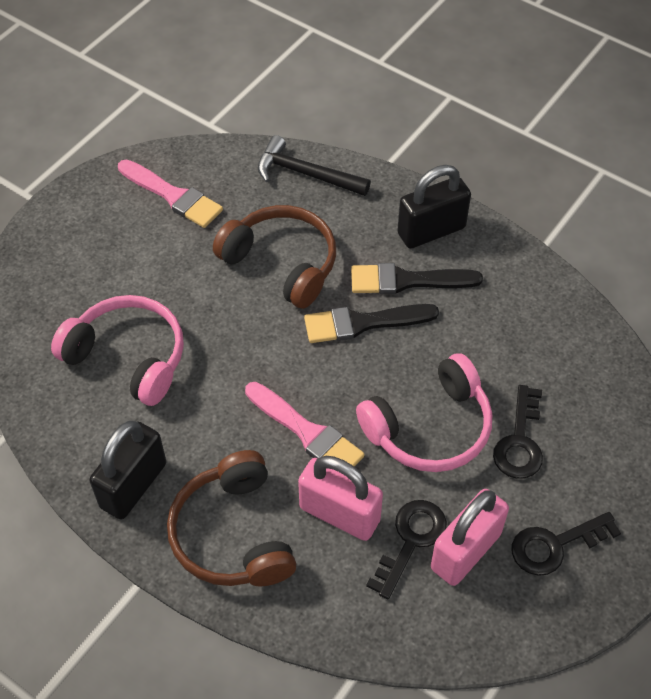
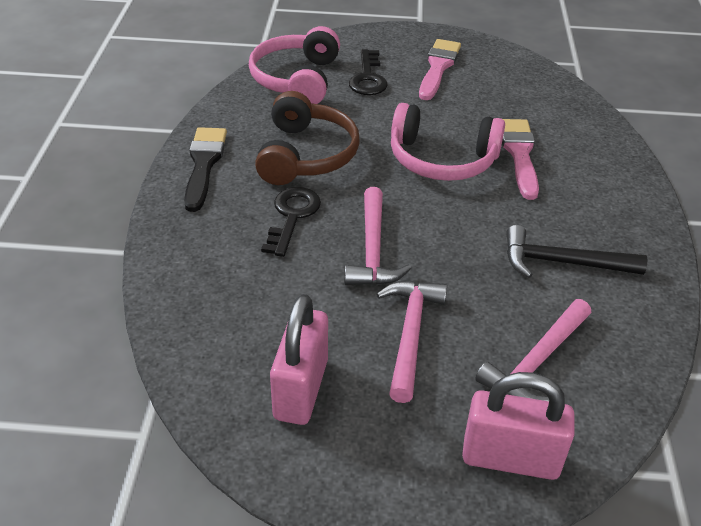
black brush: 2 -> 1
black key: 3 -> 2
black padlock: 2 -> 0
brown headphones: 2 -> 1
pink hammer: 0 -> 3

